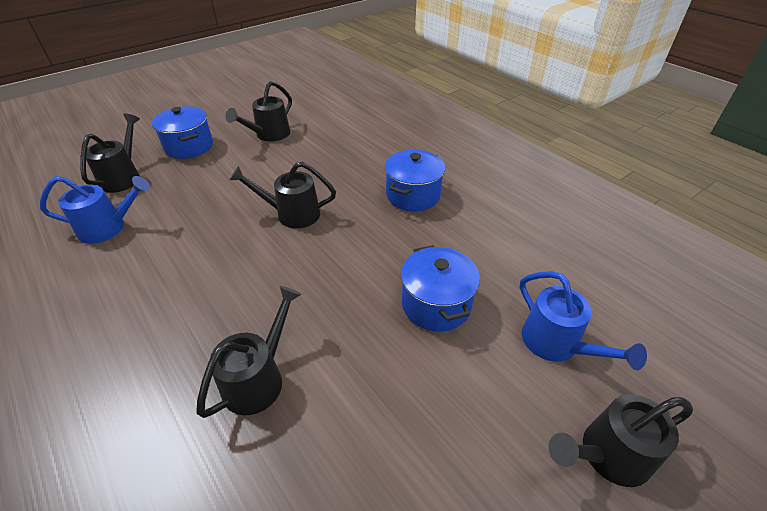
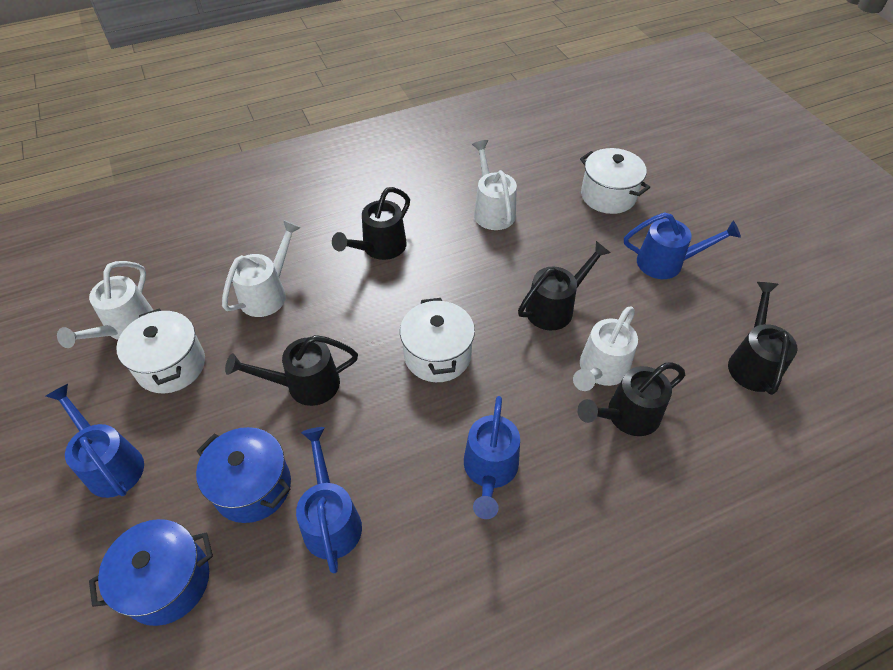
blue pot: 3 -> 2
blue watering can: 2 -> 4
white pot: 0 -> 3
white watering can: 0 -> 4

